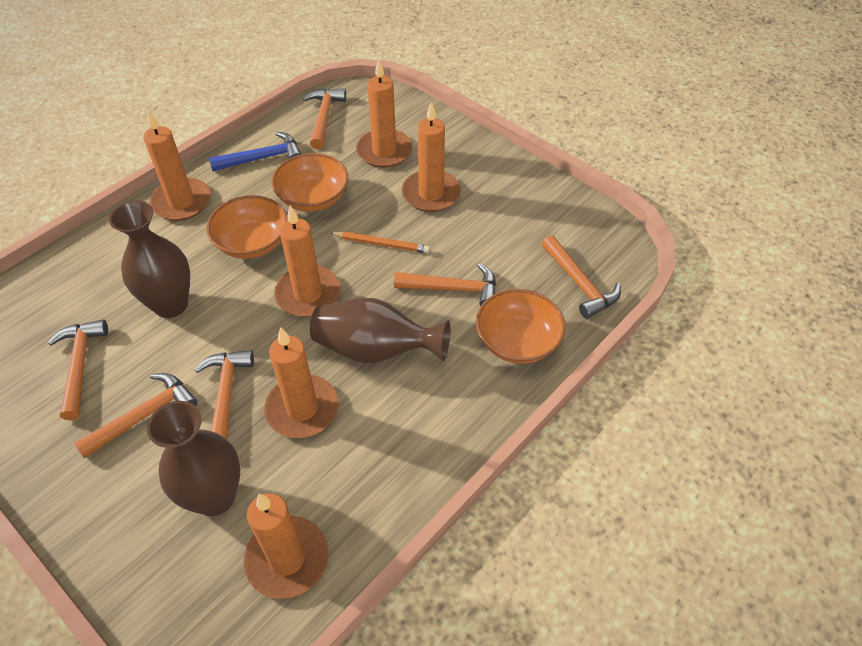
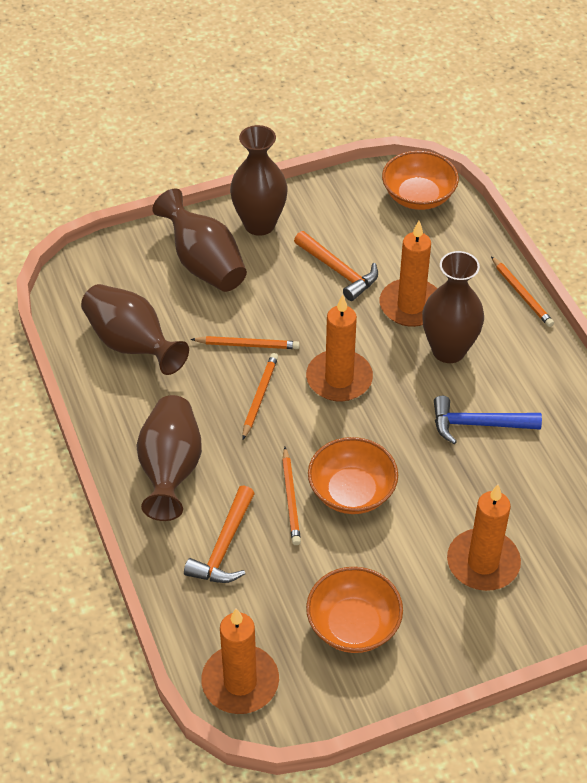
brown vase: 3 -> 5
orange candle: 6 -> 4
orange hammer: 6 -> 2
orange pencil: 1 -> 4

